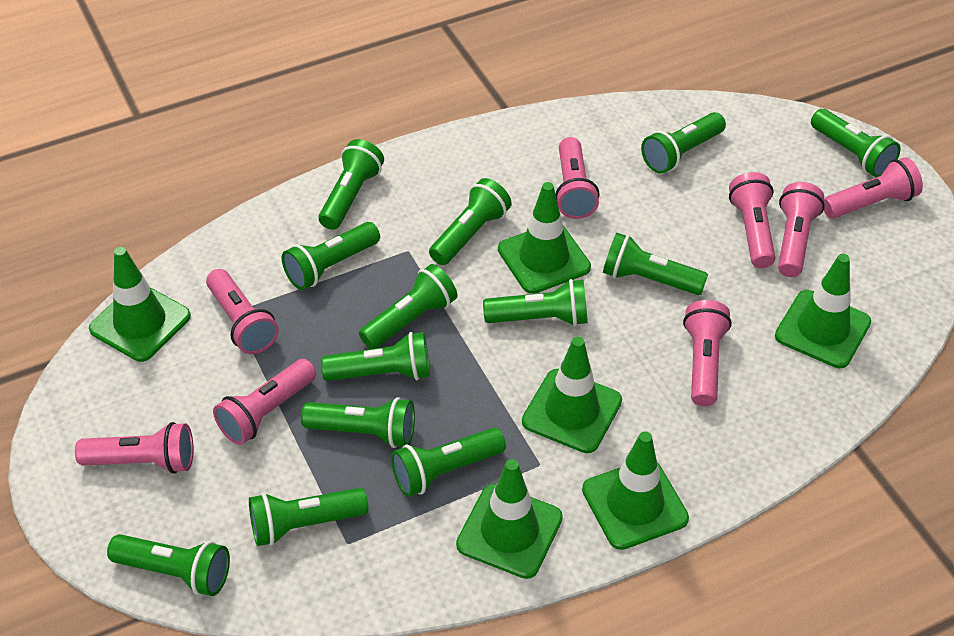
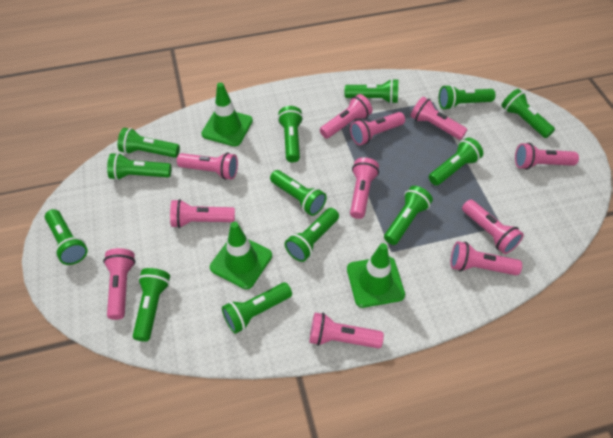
green traffic cone: 6 -> 3
pink flashlight: 8 -> 11

